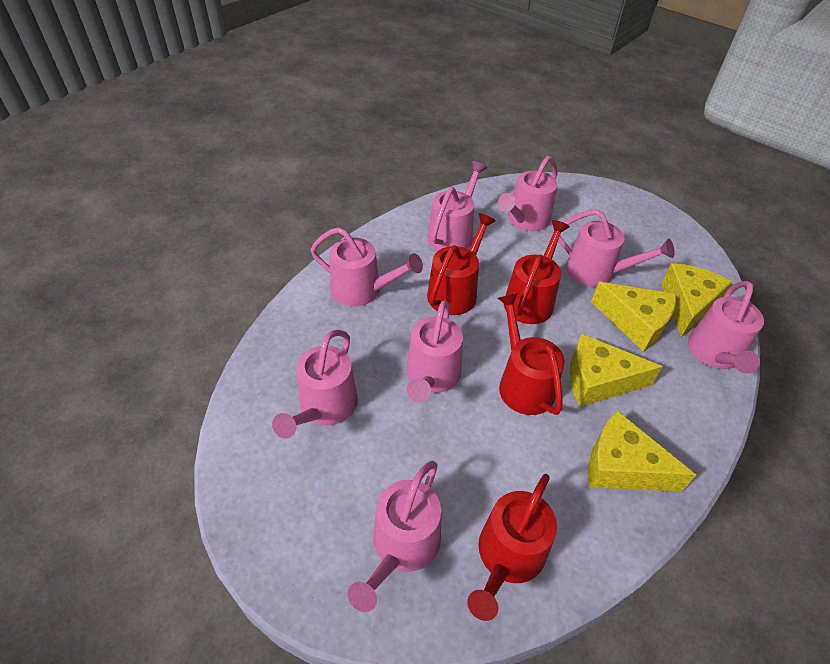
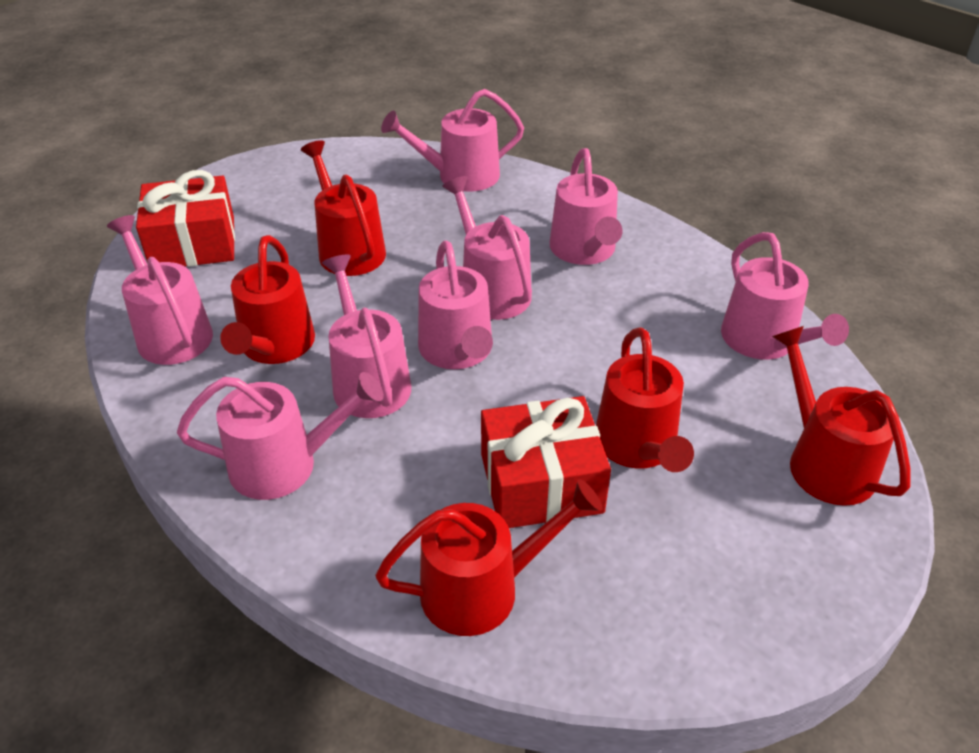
red gift: 0 -> 2
red watering can: 4 -> 5
yellow cheese: 4 -> 0

